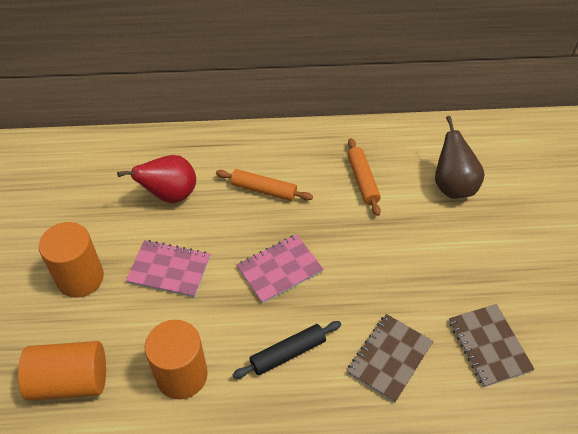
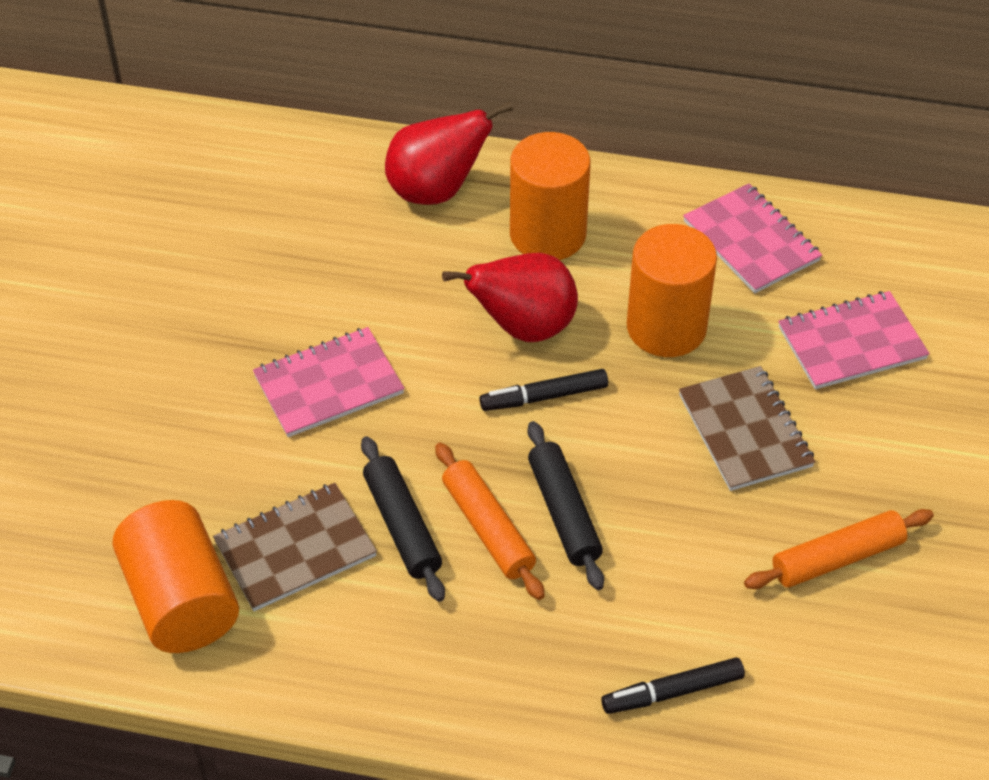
black marker: 0 -> 2
black rolling pin: 1 -> 2
brown pear: 1 -> 0
pink notebook: 2 -> 3
red pear: 1 -> 2

